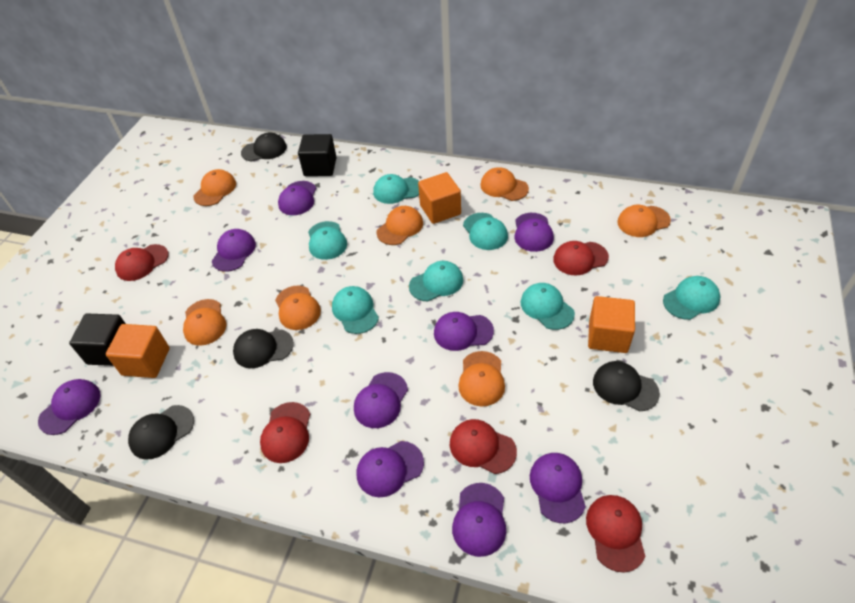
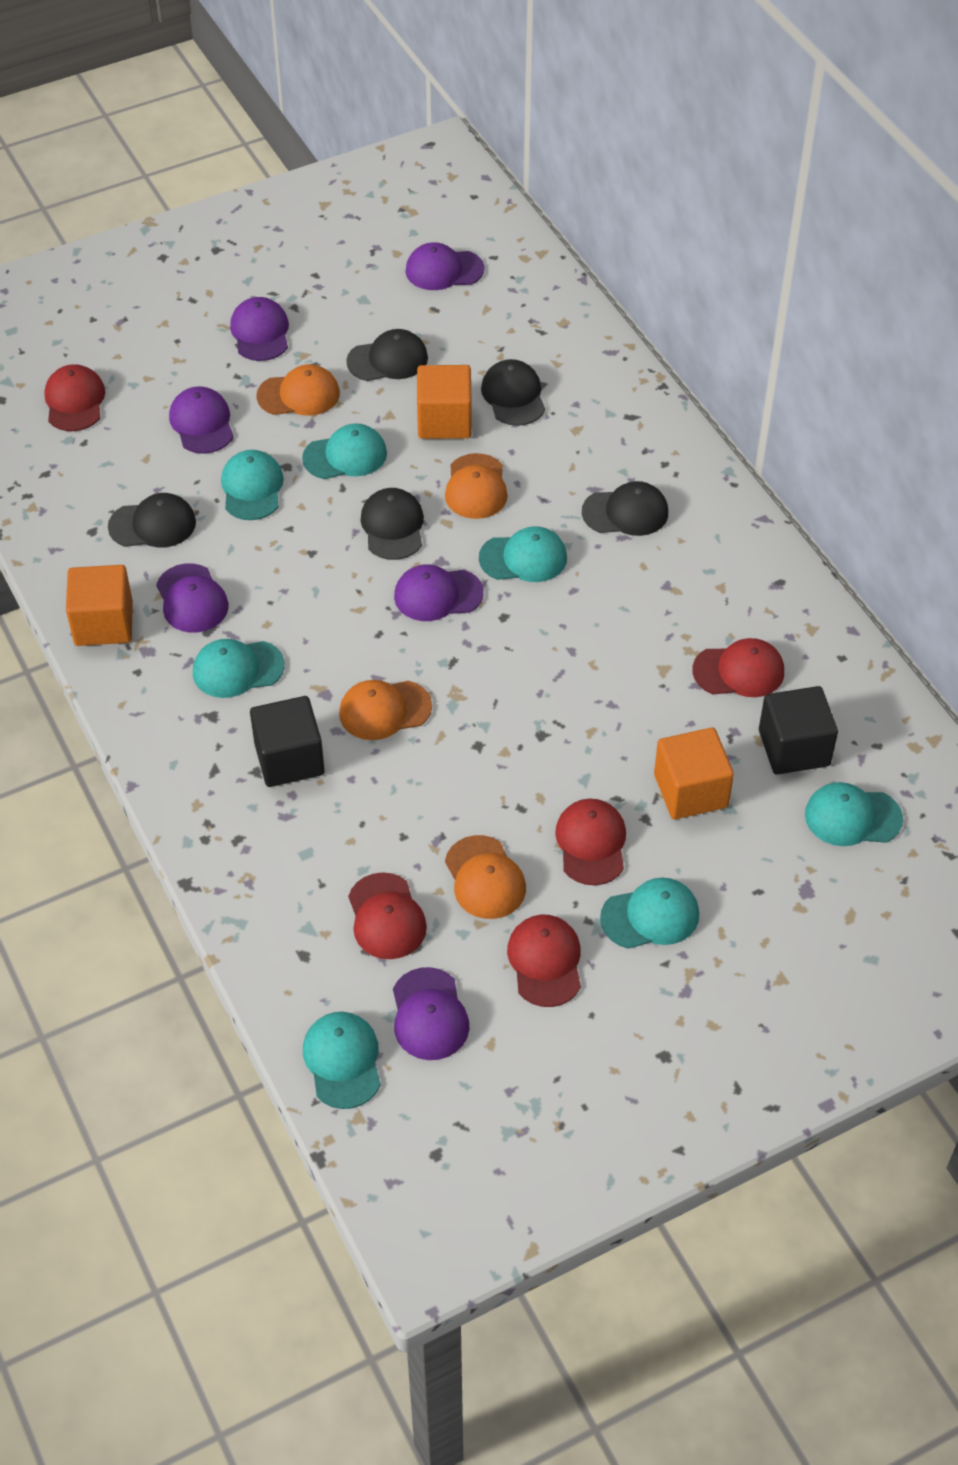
black cap: 4 -> 5
orange cap: 7 -> 4
purple cap: 9 -> 6

